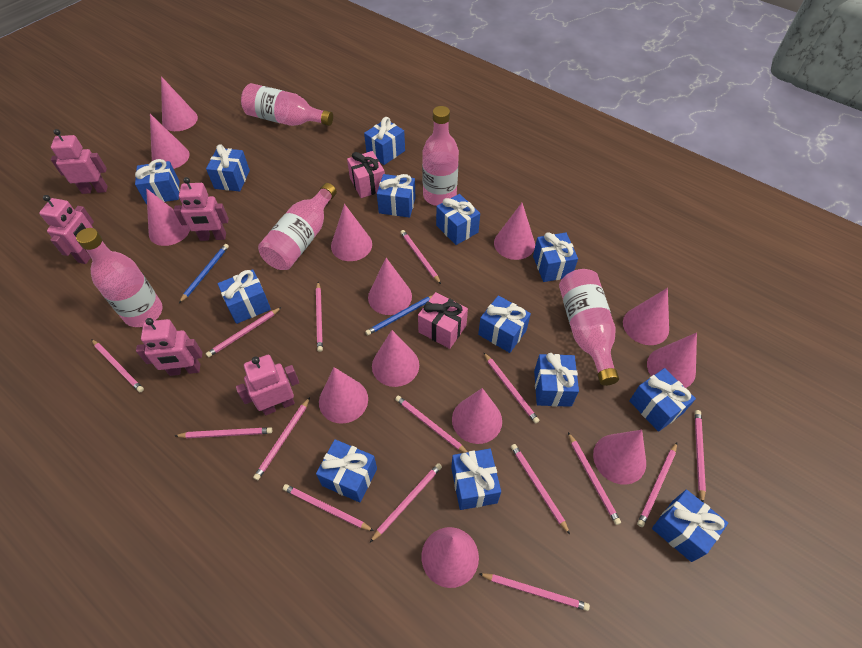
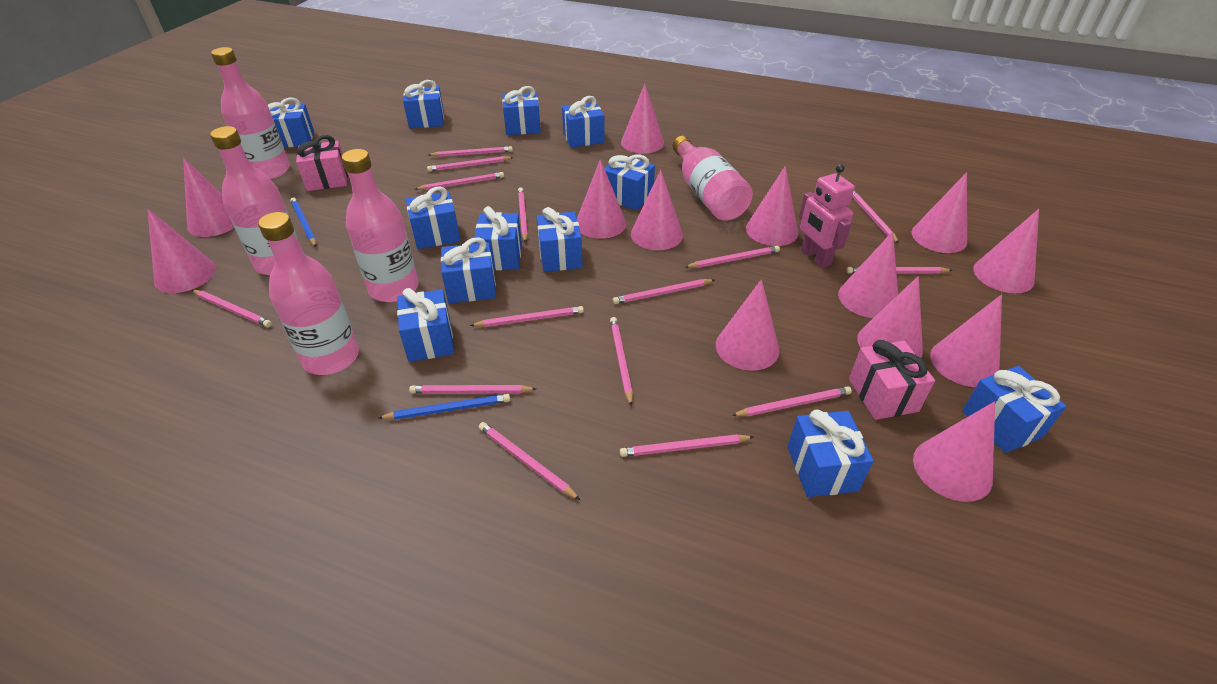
blue gift: 13 -> 12
pink robot: 5 -> 1

